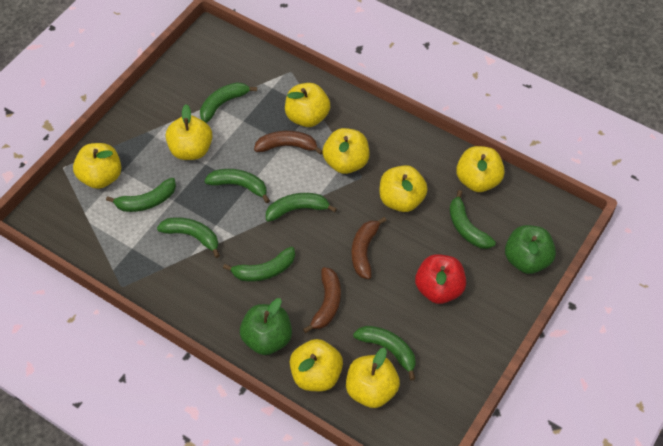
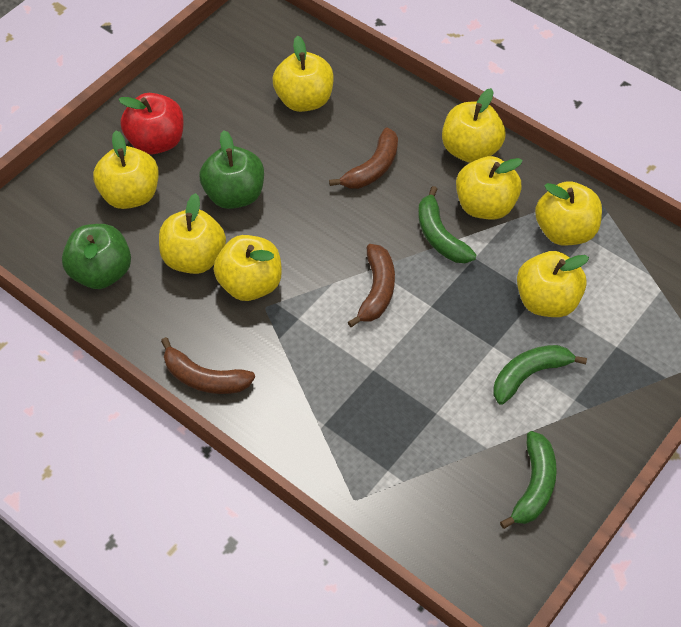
green banana: 8 -> 3

